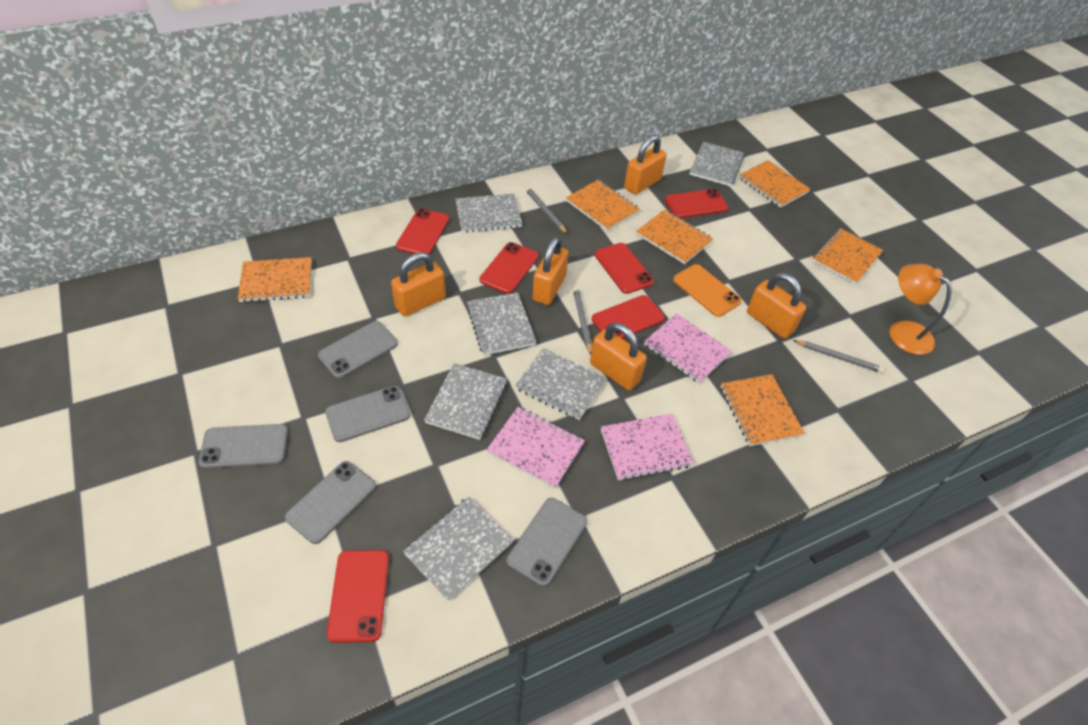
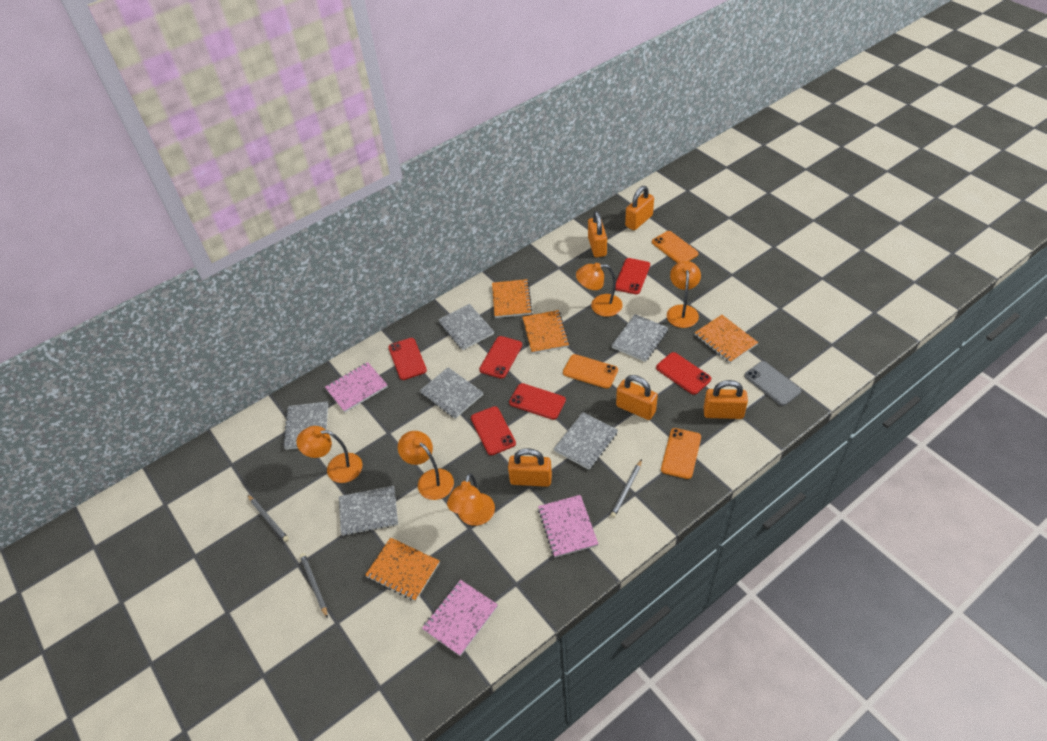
grey phone: 5 -> 1
orange lamp: 1 -> 5
orange notebook: 6 -> 4
orange phone: 1 -> 3

